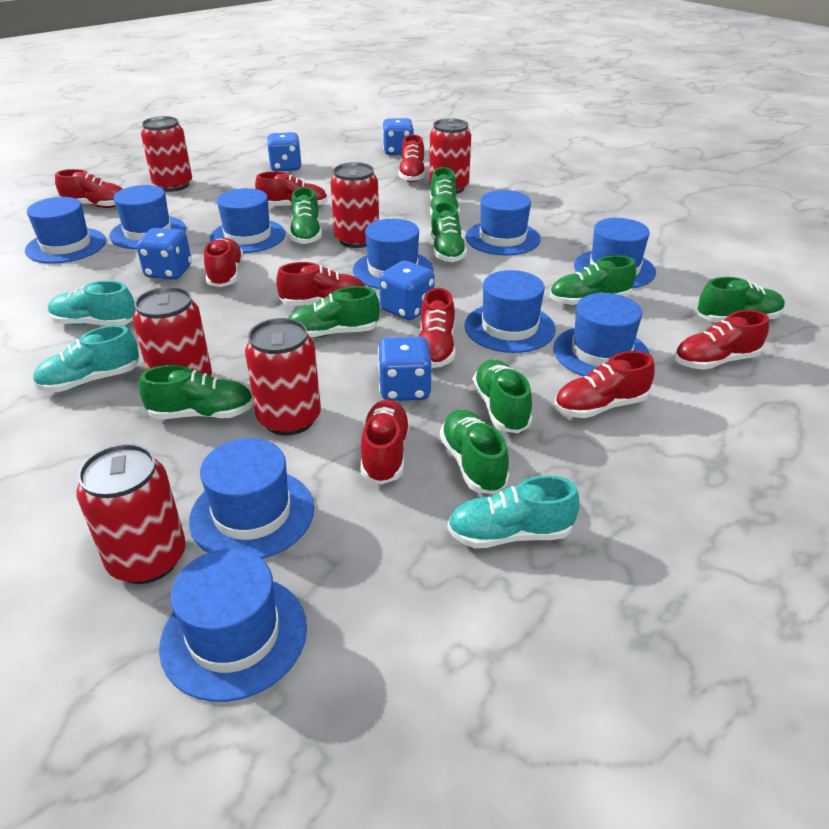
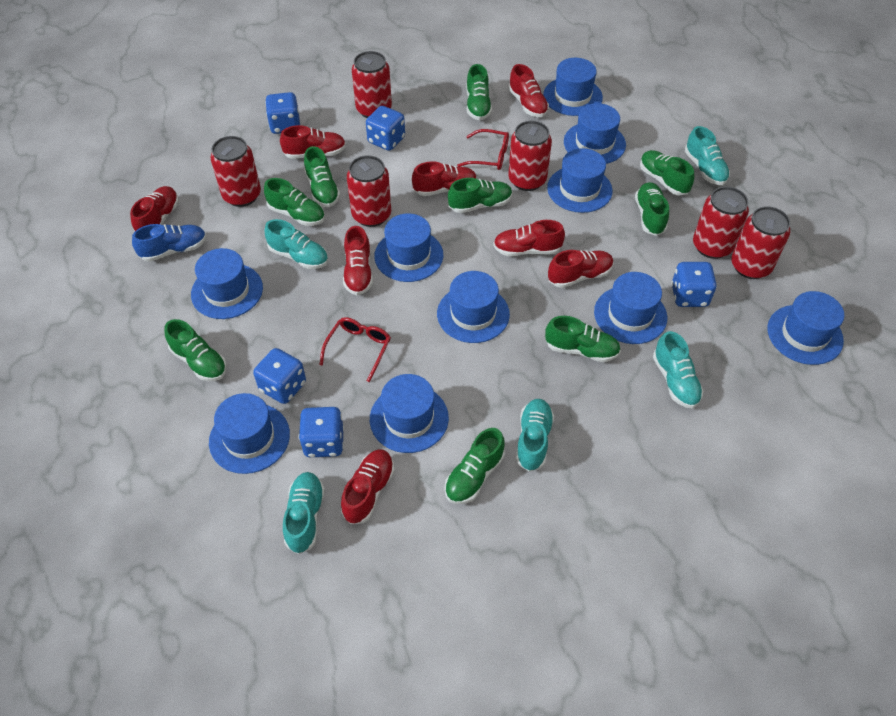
blue shoe: 0 -> 1
red glasses: 0 -> 2
red shoe: 9 -> 8
turquoise shoe: 3 -> 5

